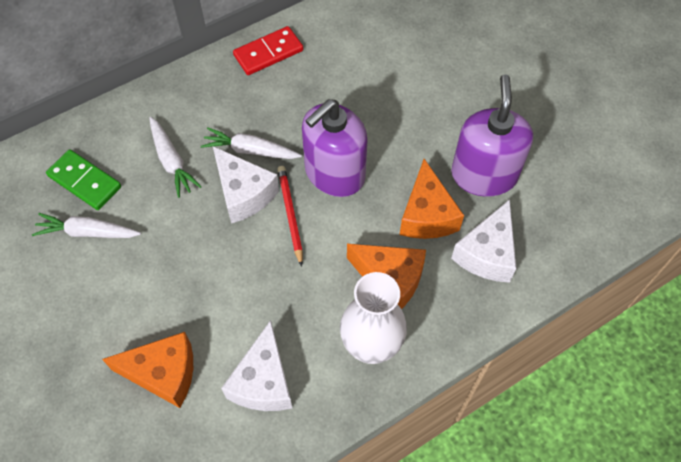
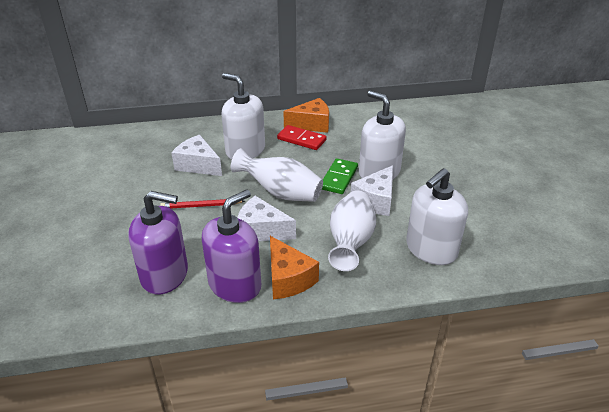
orange cheese: 3 -> 2
white carrot: 3 -> 0
white soap dispenser: 0 -> 3
white vase: 1 -> 2

